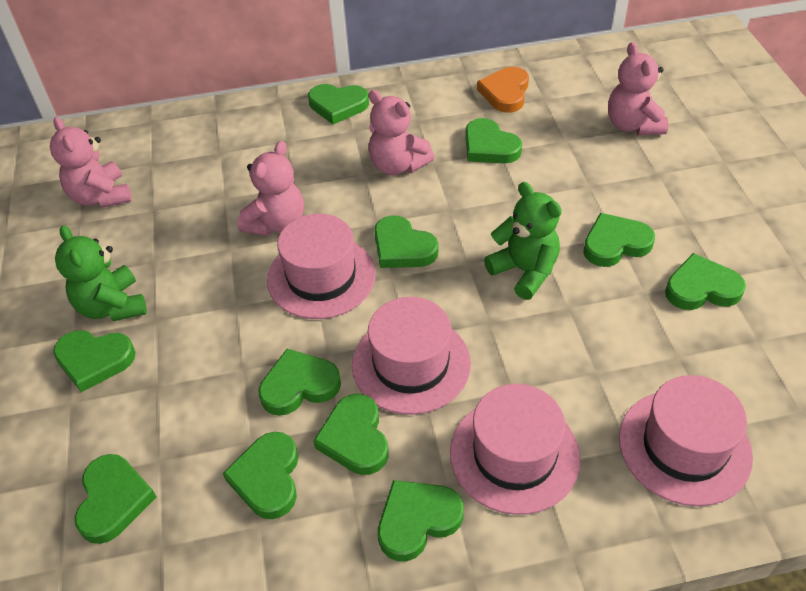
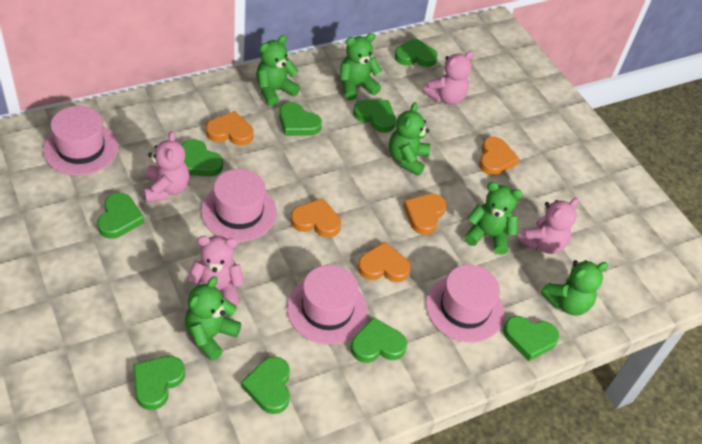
green heart: 11 -> 9
green teddy bear: 2 -> 6
orange heart: 1 -> 5

